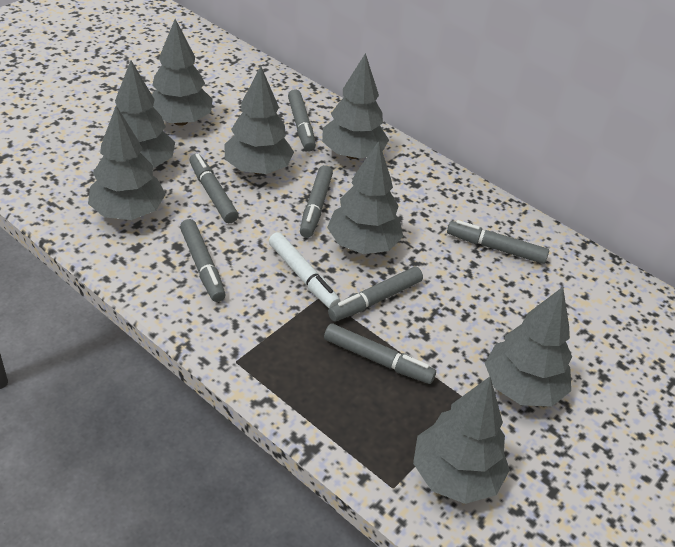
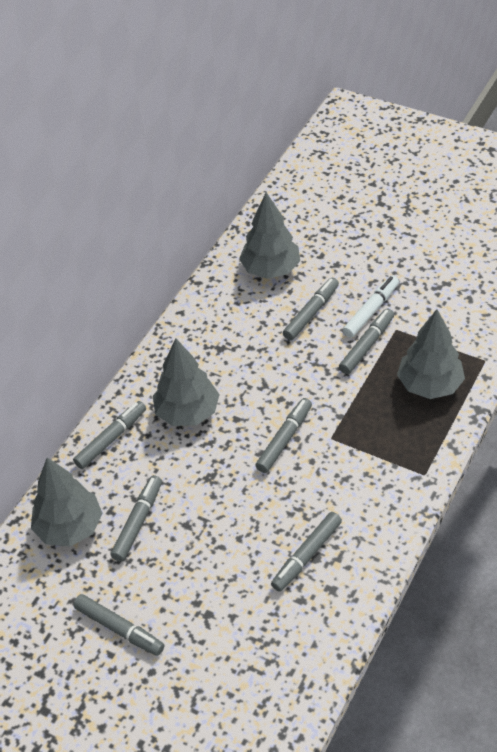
grey tree: 8 -> 4

